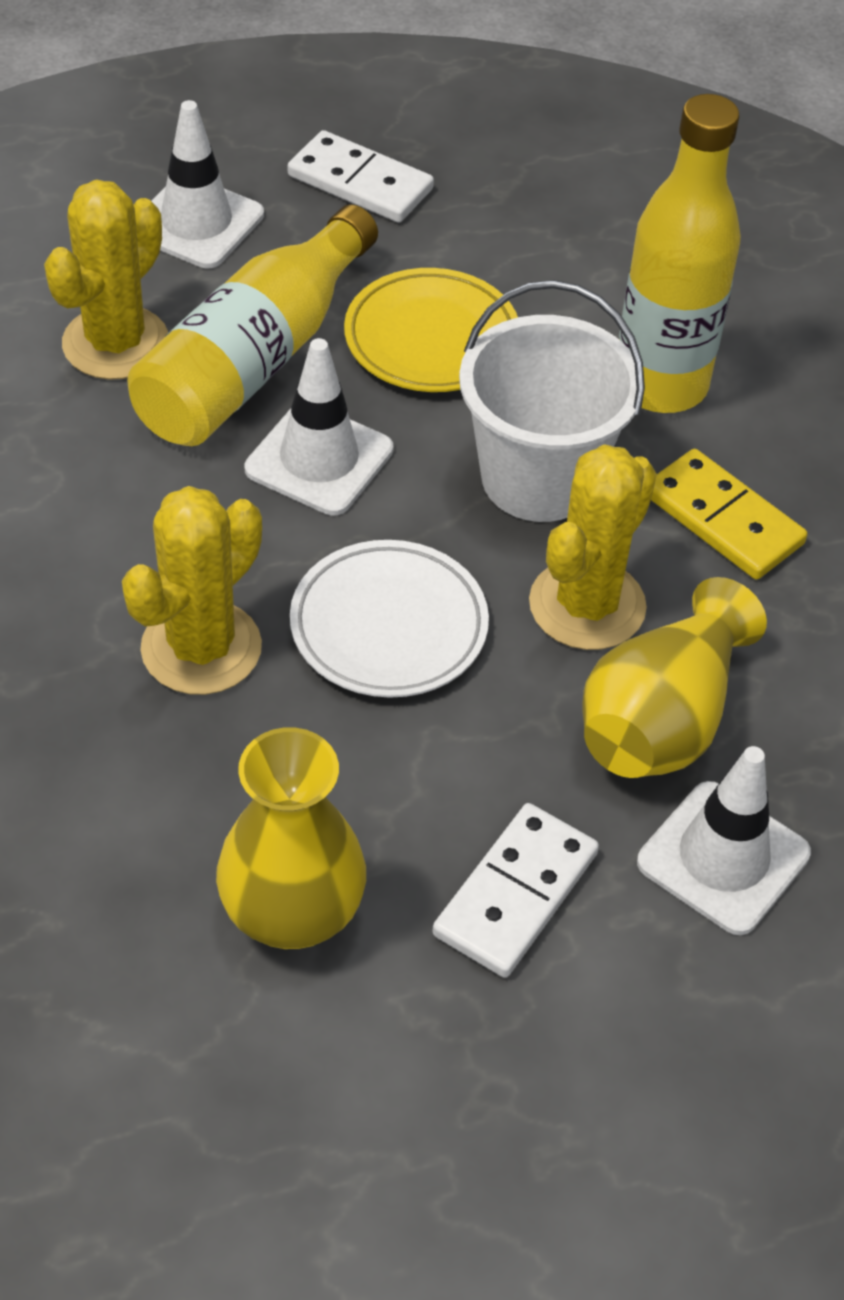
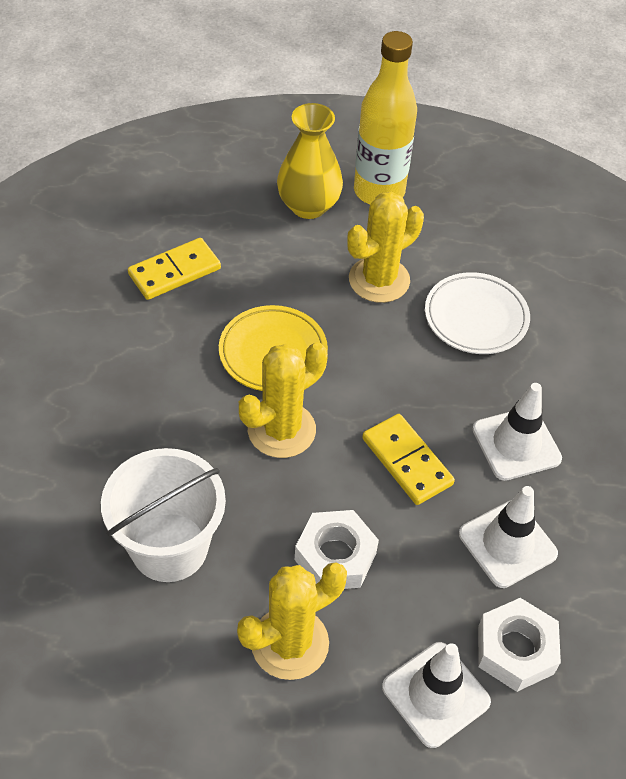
white domino: 2 -> 0
white nut: 0 -> 2
yellow bottle: 2 -> 1
yellow domino: 1 -> 2
yellow vase: 2 -> 1

